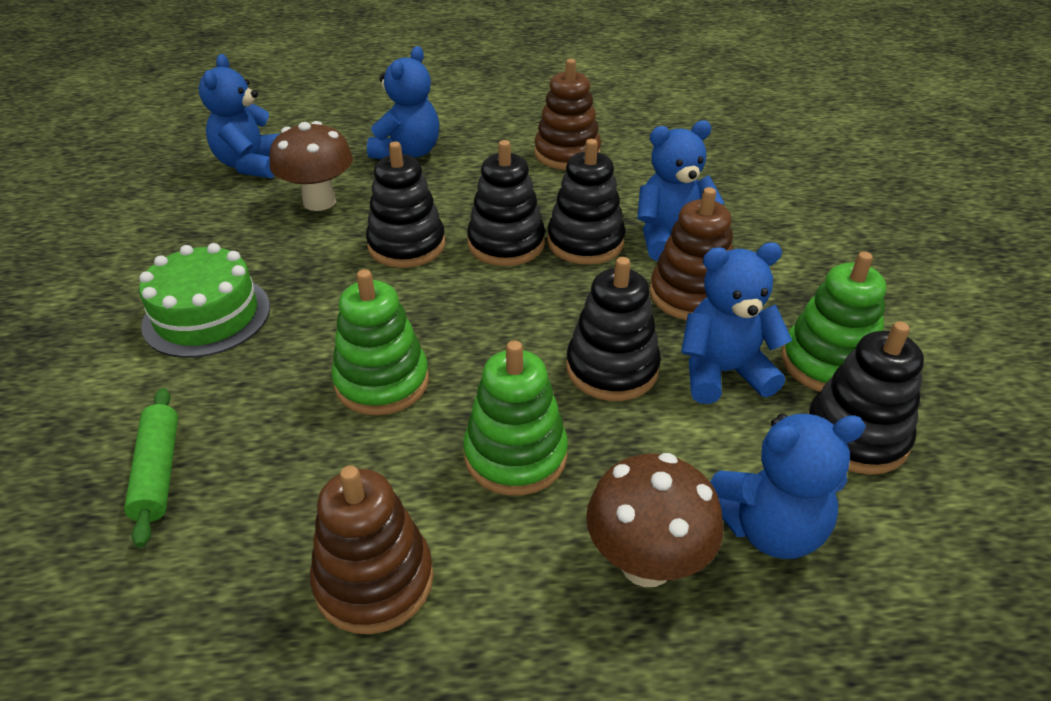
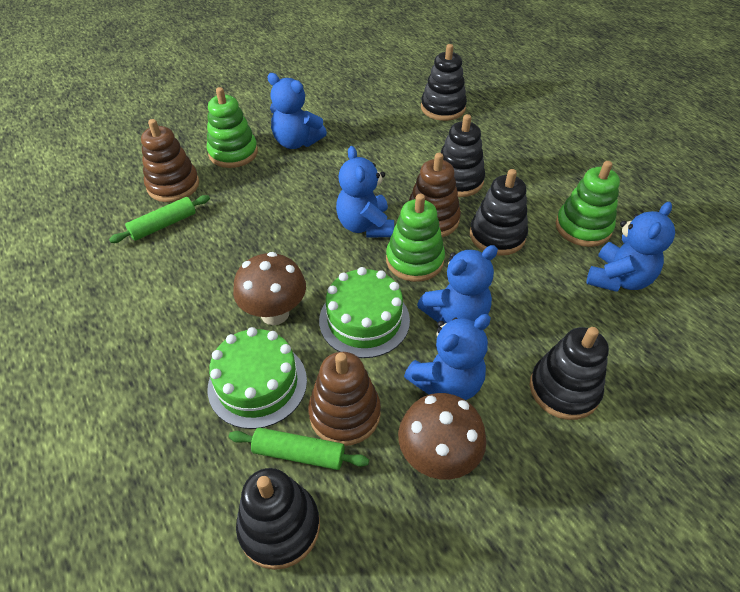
green cake: 1 -> 2
green rolling pin: 1 -> 2

